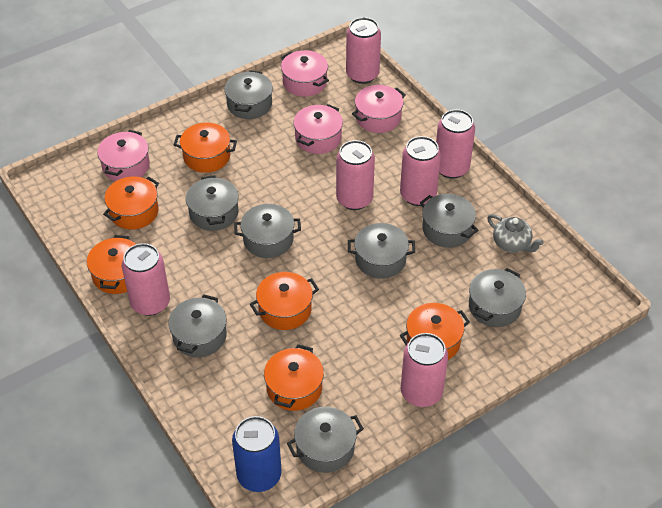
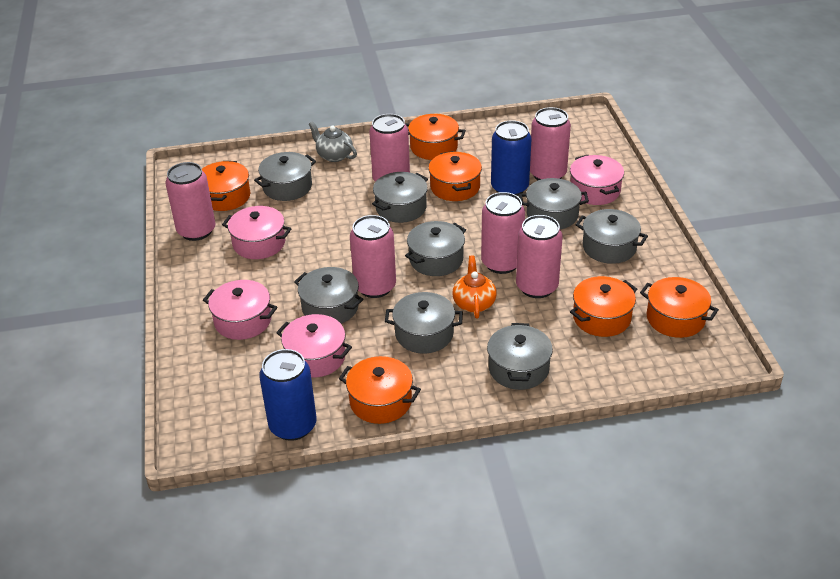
blue can: 1 -> 2
orange teapot: 0 -> 1

